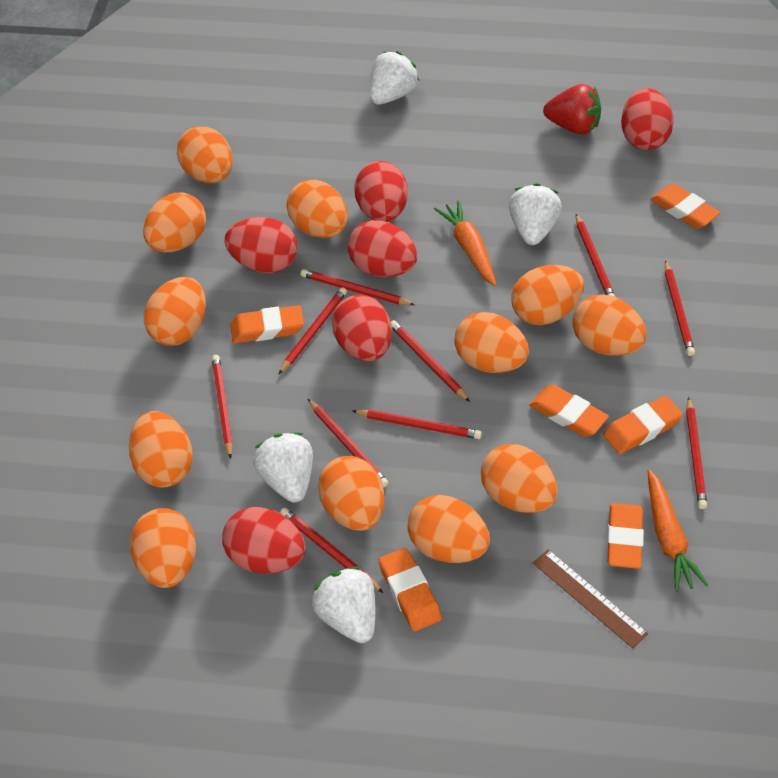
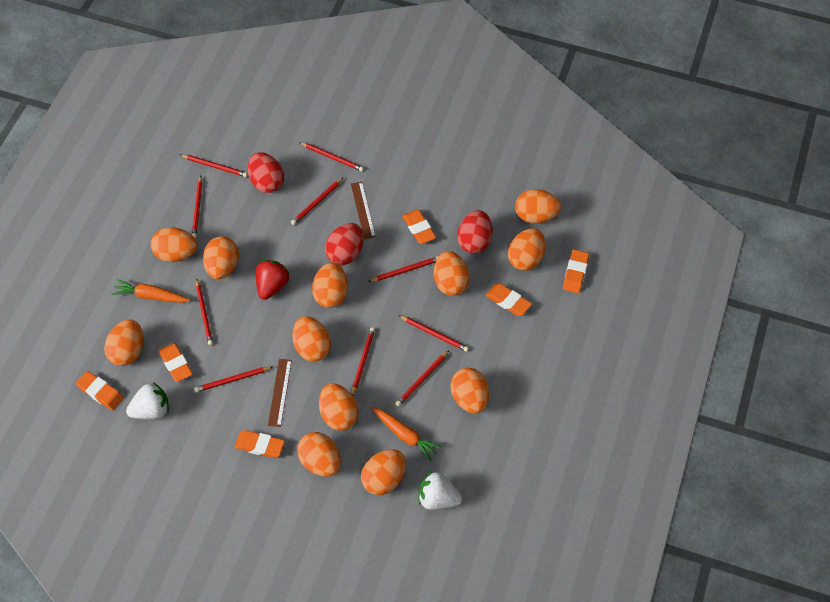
brown ruler: 1 -> 2
red egg: 6 -> 3
white strawberry: 4 -> 2

